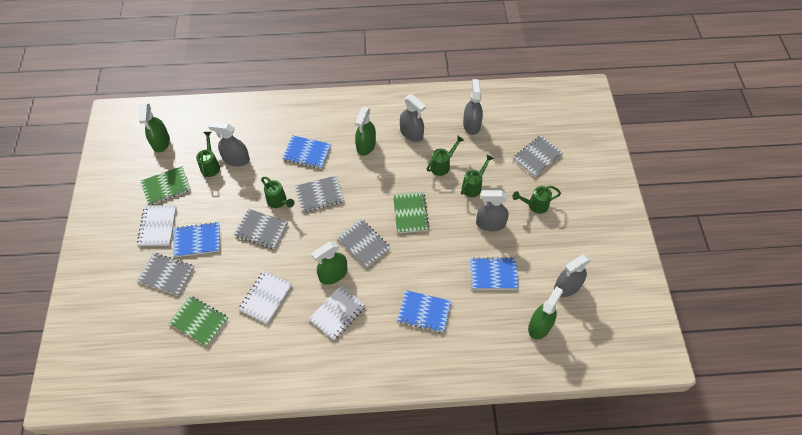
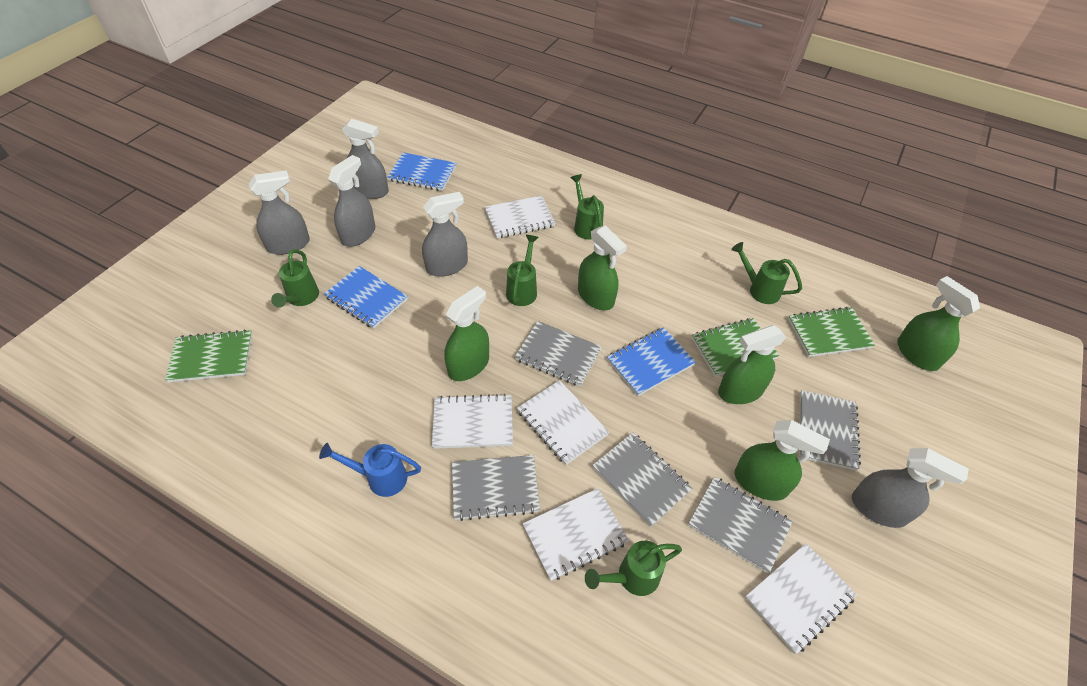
blue notebook: 4 -> 3
blue watering can: 0 -> 1
green spray bottle: 4 -> 5
white notebook: 3 -> 5

